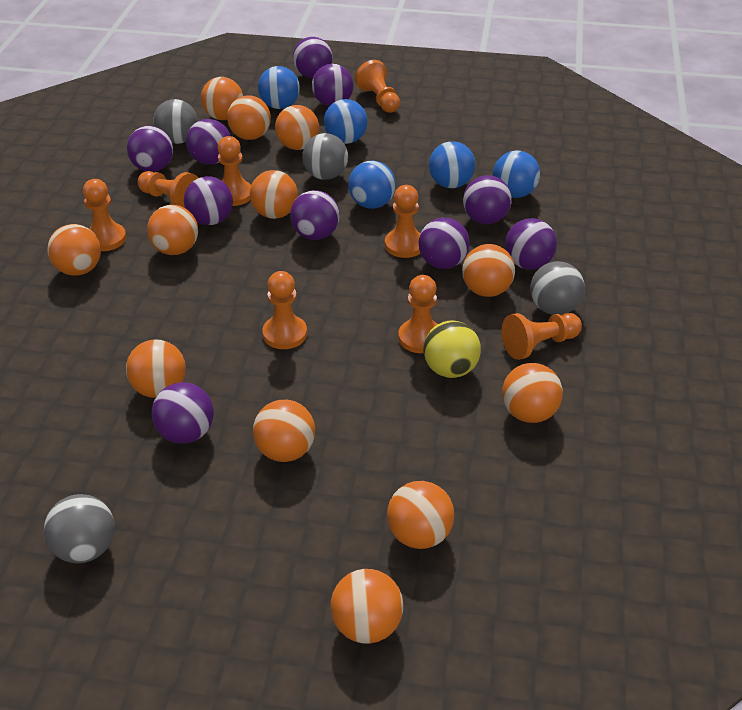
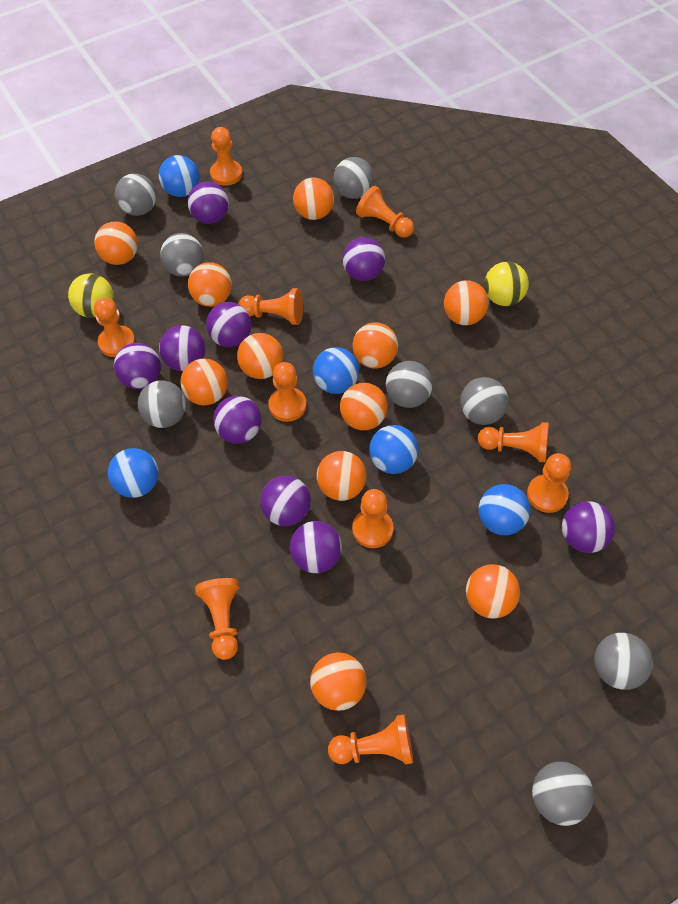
grey ball: 4 -> 8
orange ball: 12 -> 11
orange pawn: 8 -> 10
purple ball: 10 -> 9
yellow ball: 1 -> 2

